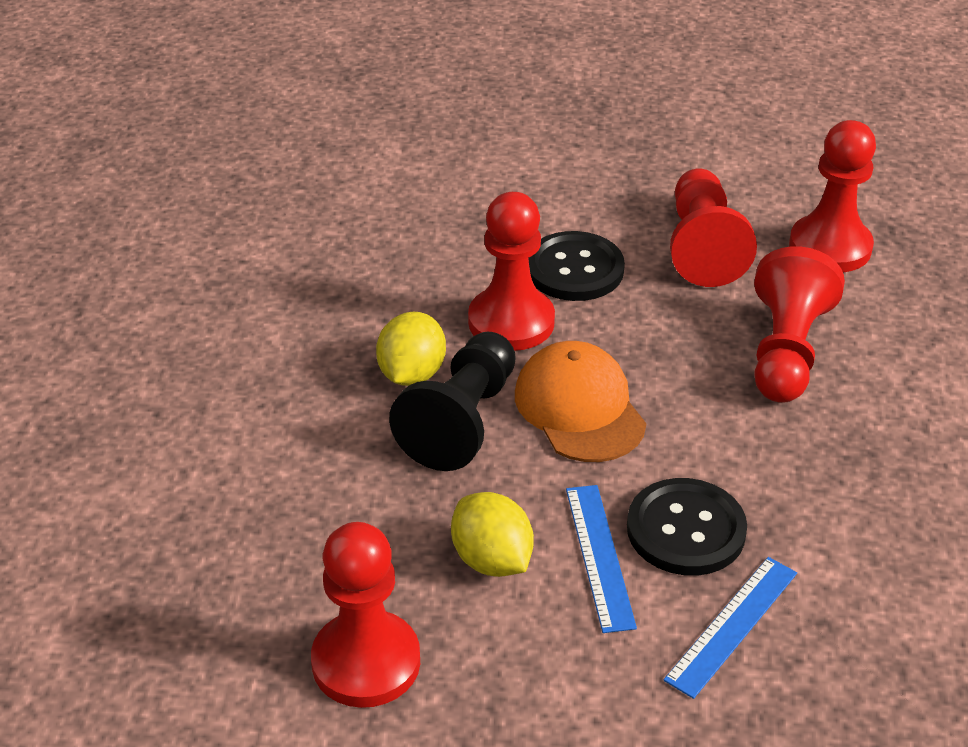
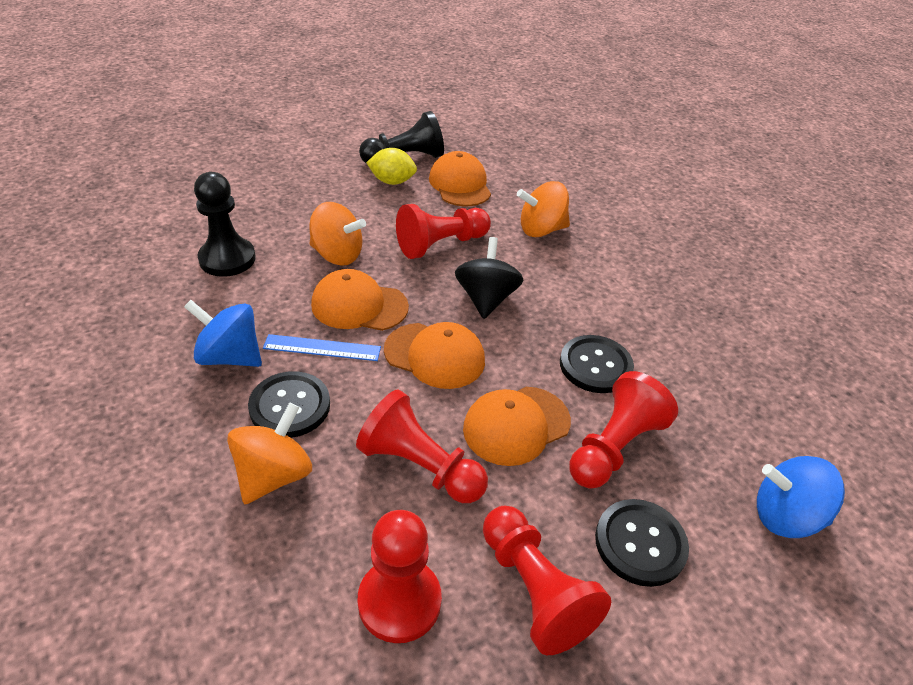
black button: 2 -> 3
black pawn: 1 -> 2
black spinning top: 0 -> 1
blue ruler: 2 -> 1
blue spinning top: 0 -> 2
orange cap: 1 -> 4
orange spinning top: 0 -> 3
yellow lemon: 2 -> 1

